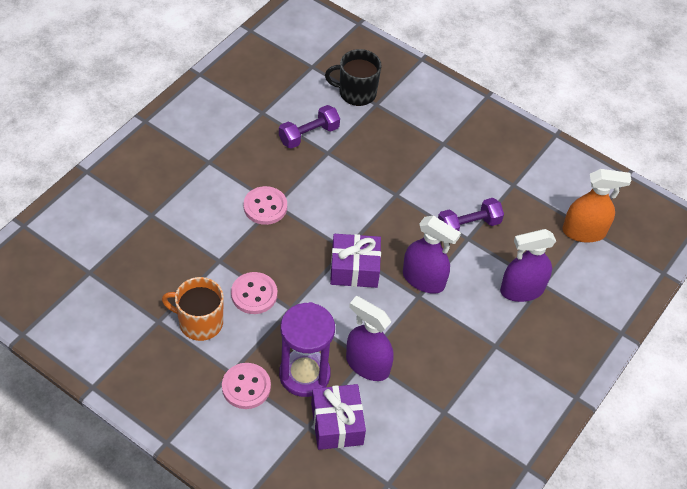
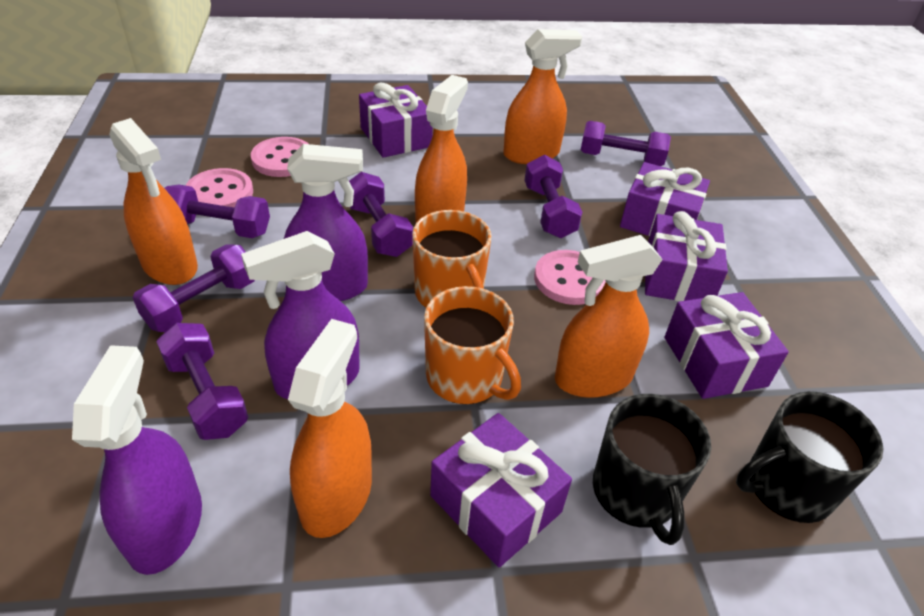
black mug: 1 -> 2
orange mug: 1 -> 2
orange spray bottle: 1 -> 5
purple dumbbell: 2 -> 6
purple gift: 2 -> 5
purple hourglass: 1 -> 0

